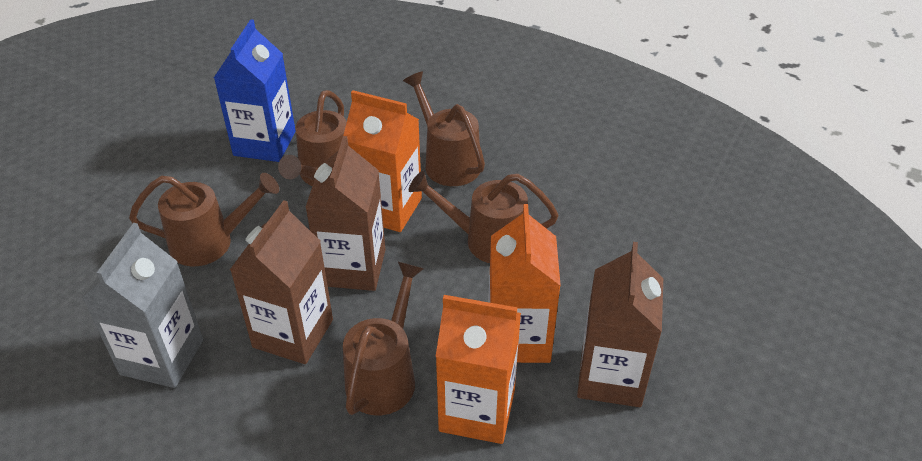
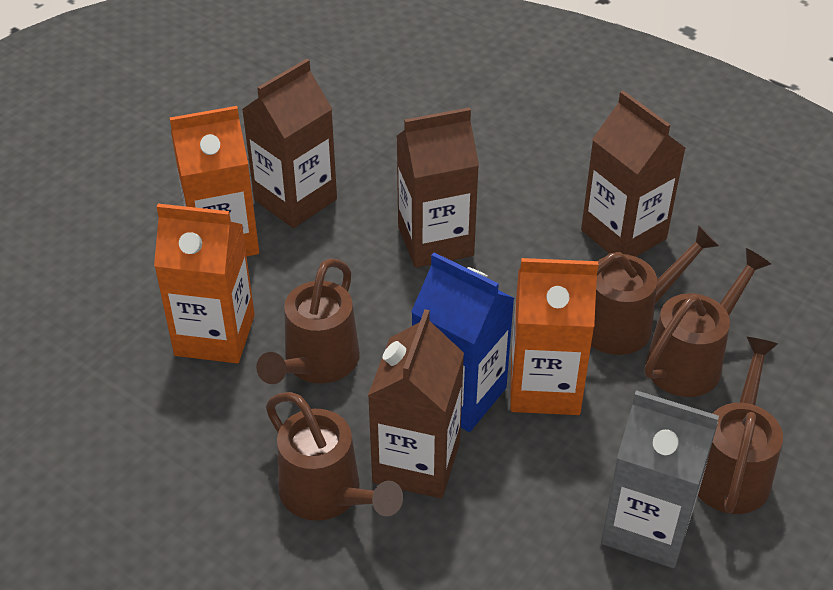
brown carton: 3 -> 4

